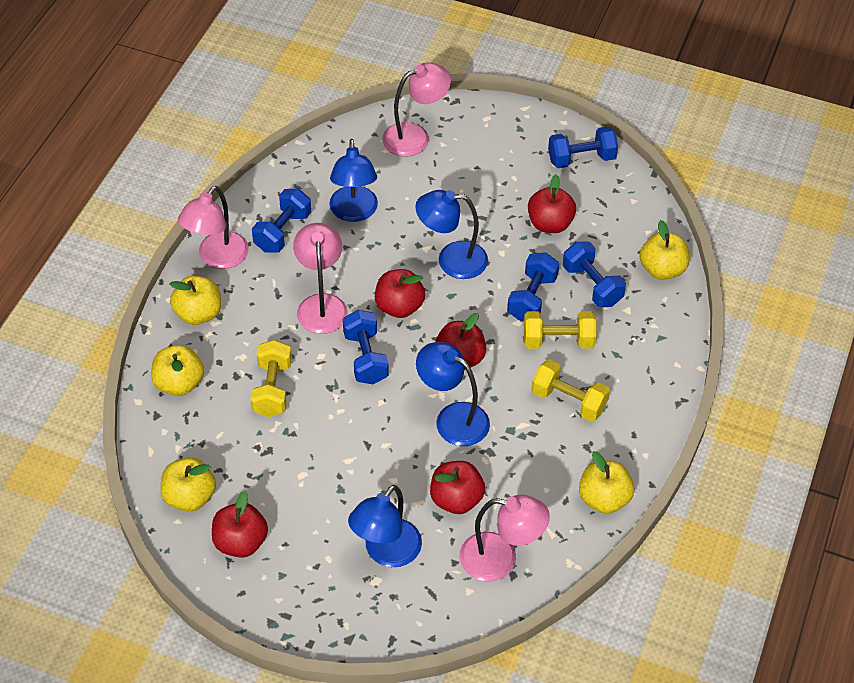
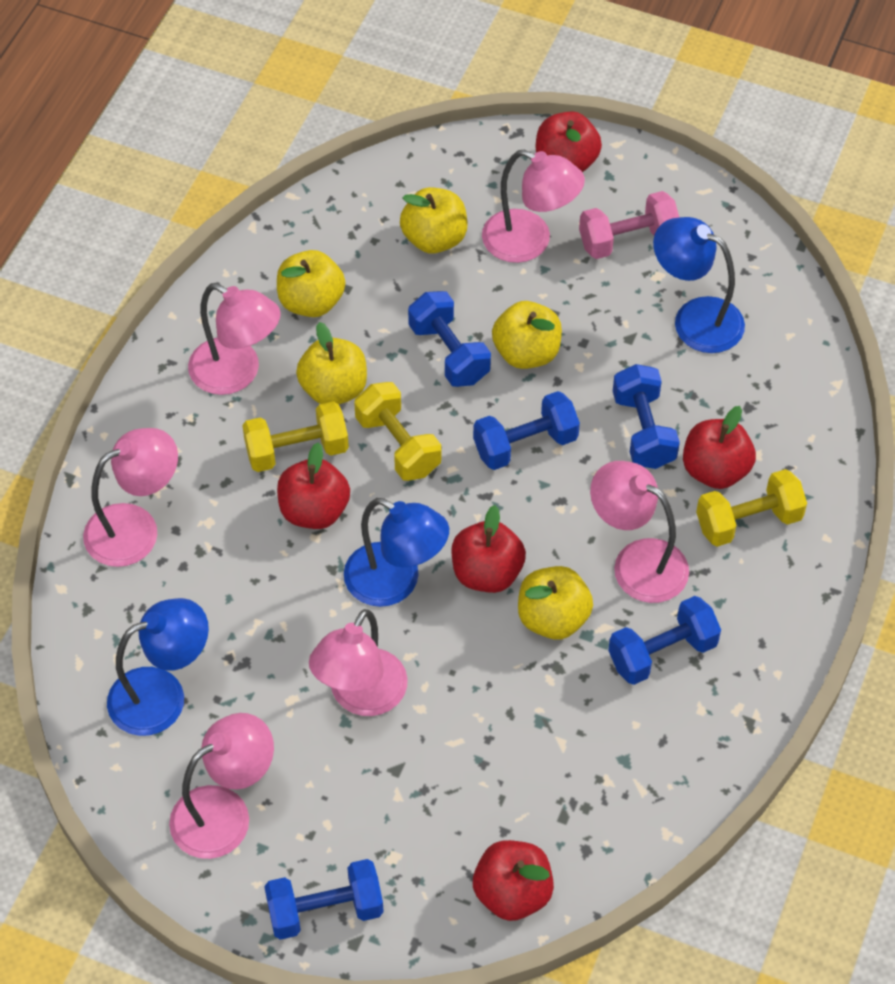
blue lamp: 4 -> 3
pink dumbbell: 0 -> 1
pink lamp: 4 -> 6

